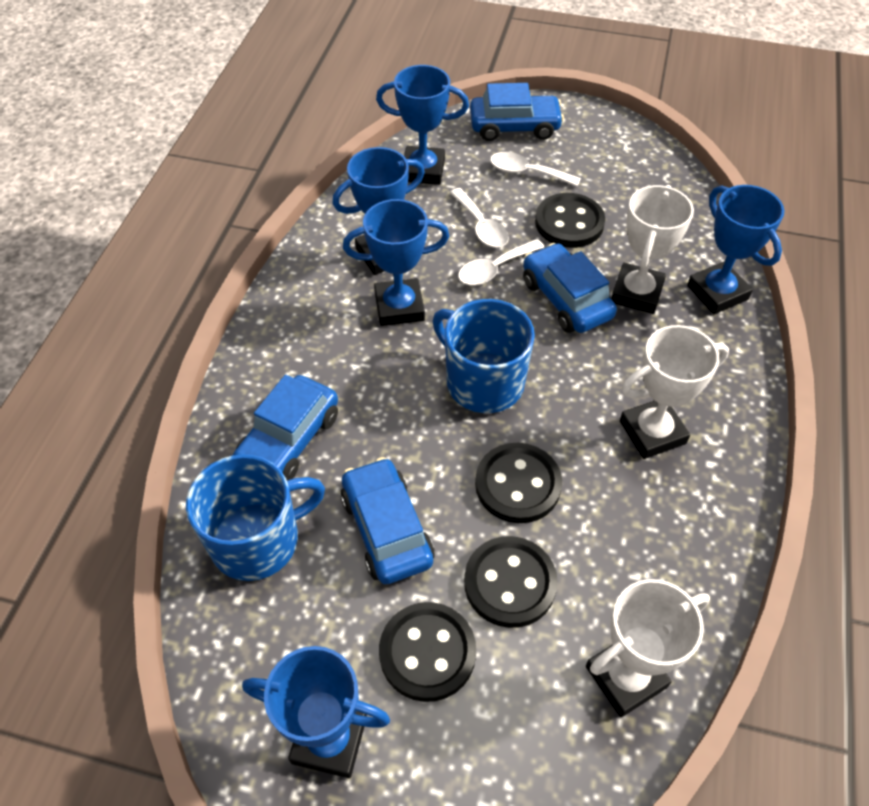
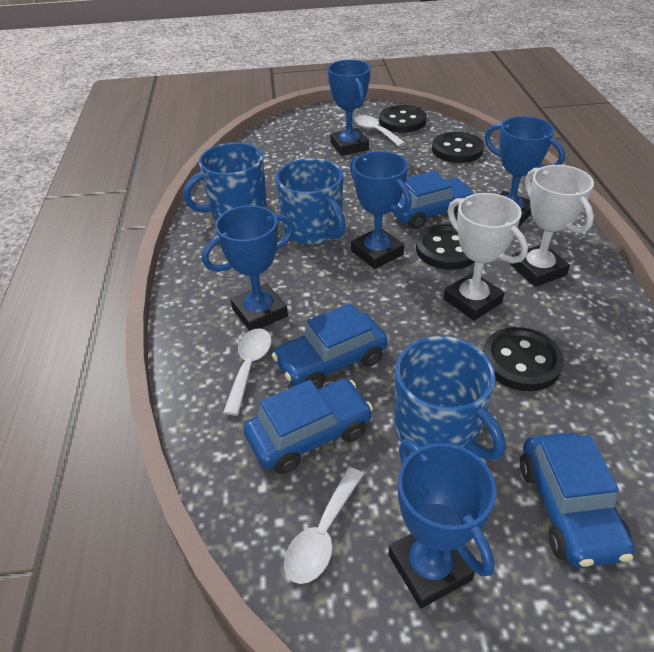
blue mug: 2 -> 3
white trophy: 3 -> 2

